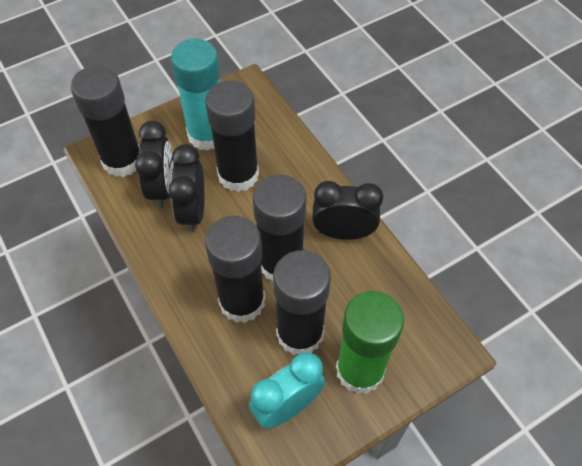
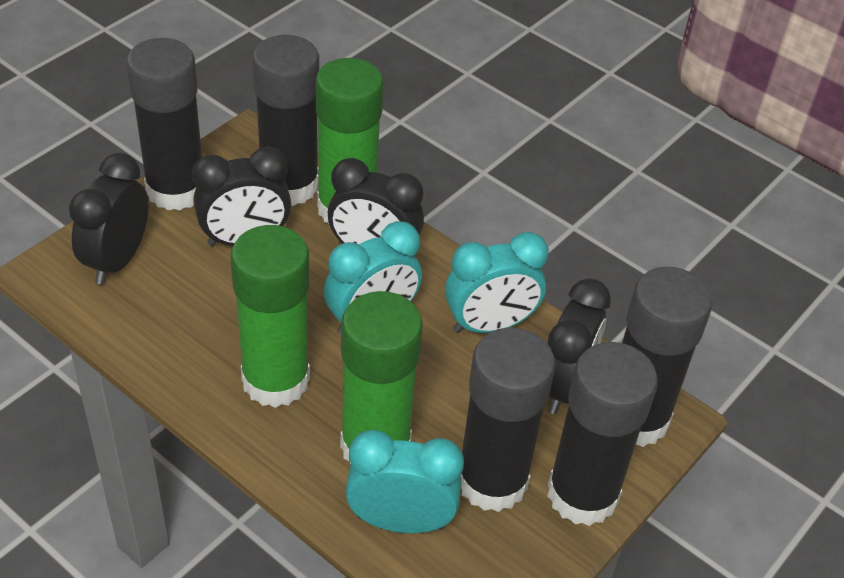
black clock: 3 -> 4
green glue stick: 1 -> 3
turquoise clock: 1 -> 3
turquoise glue stick: 1 -> 0

